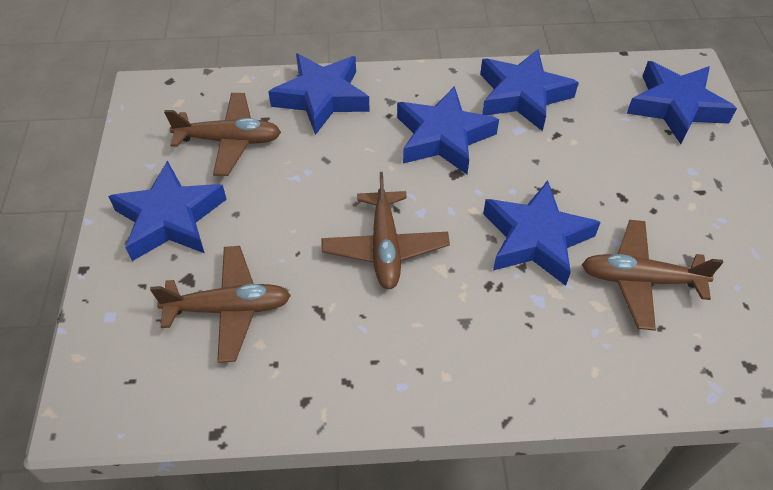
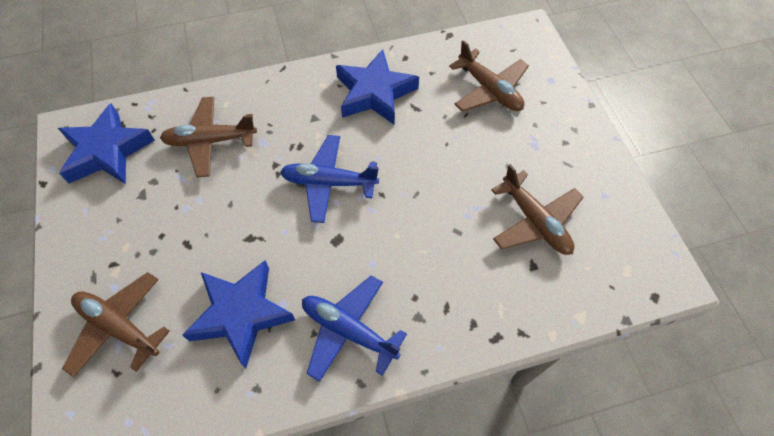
blue plane: 0 -> 2
blue star: 6 -> 3

